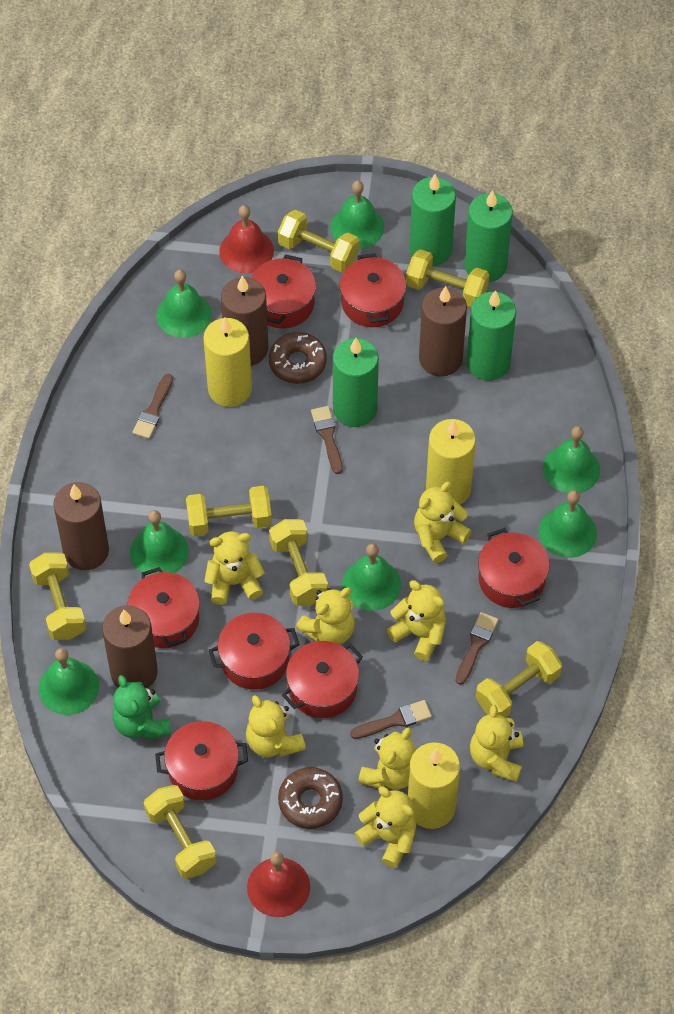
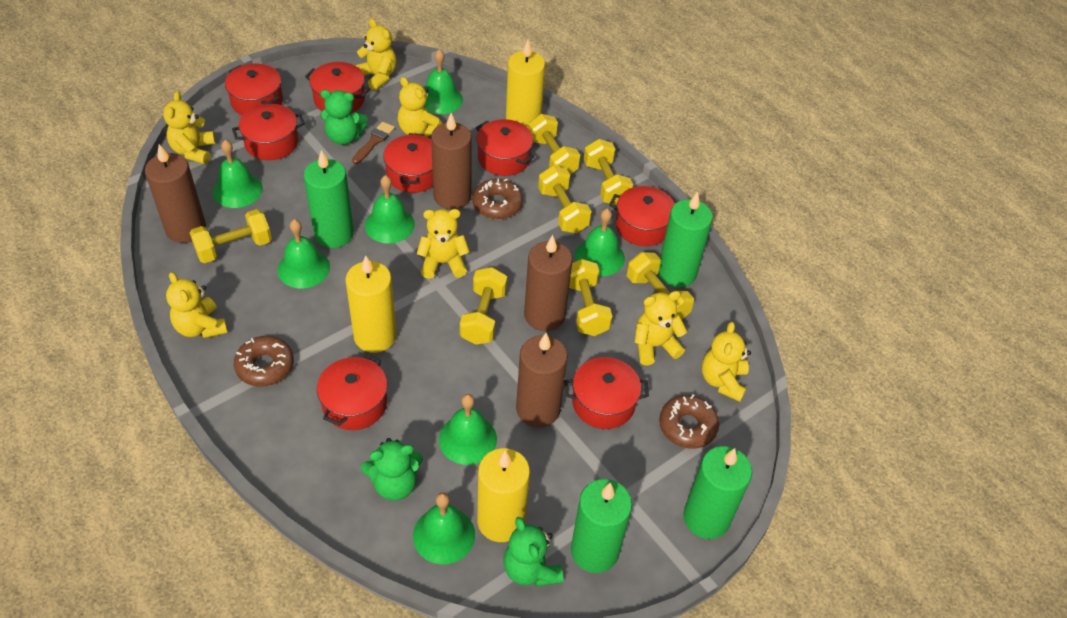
brown brush: 4 -> 1
brown donut: 2 -> 3
green teddy bear: 1 -> 3
red bell: 2 -> 0
red pot: 7 -> 8
yellow teddy bear: 8 -> 7

